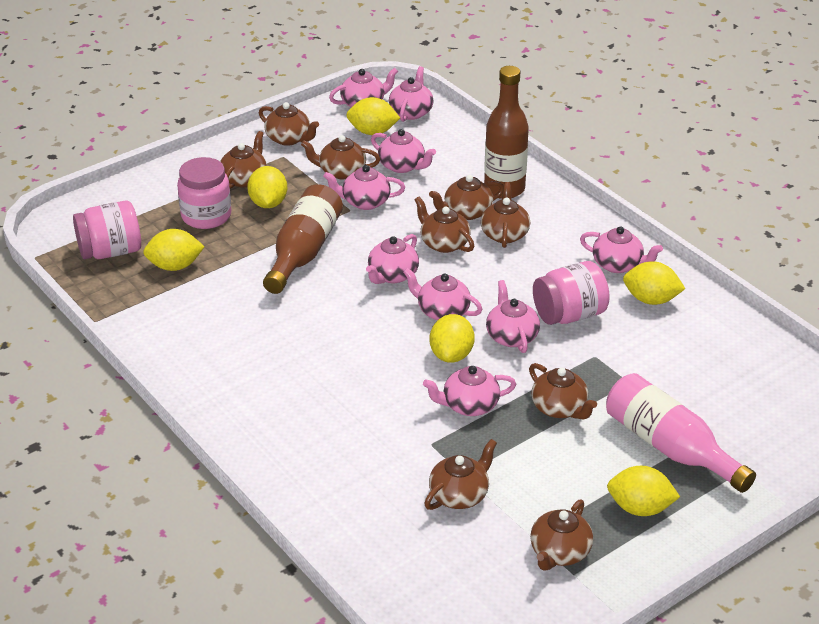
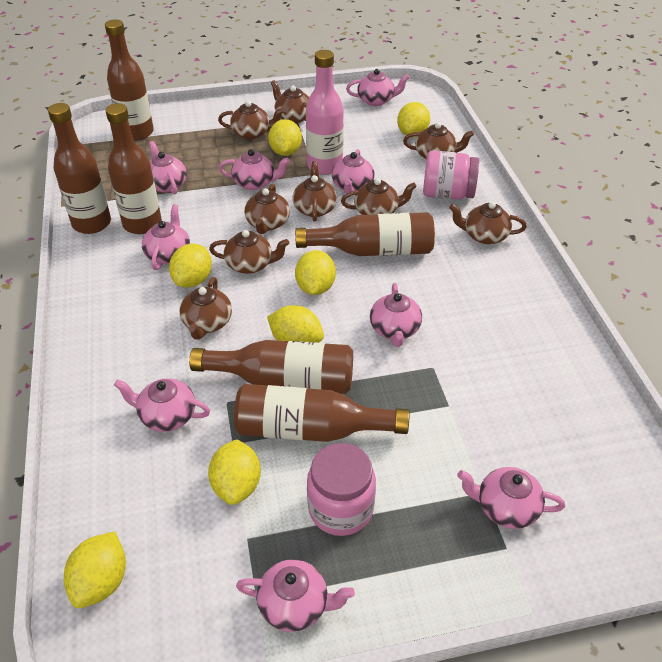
brown bottle: 2 -> 6
pink jar: 3 -> 2
yellow lemon: 6 -> 7

